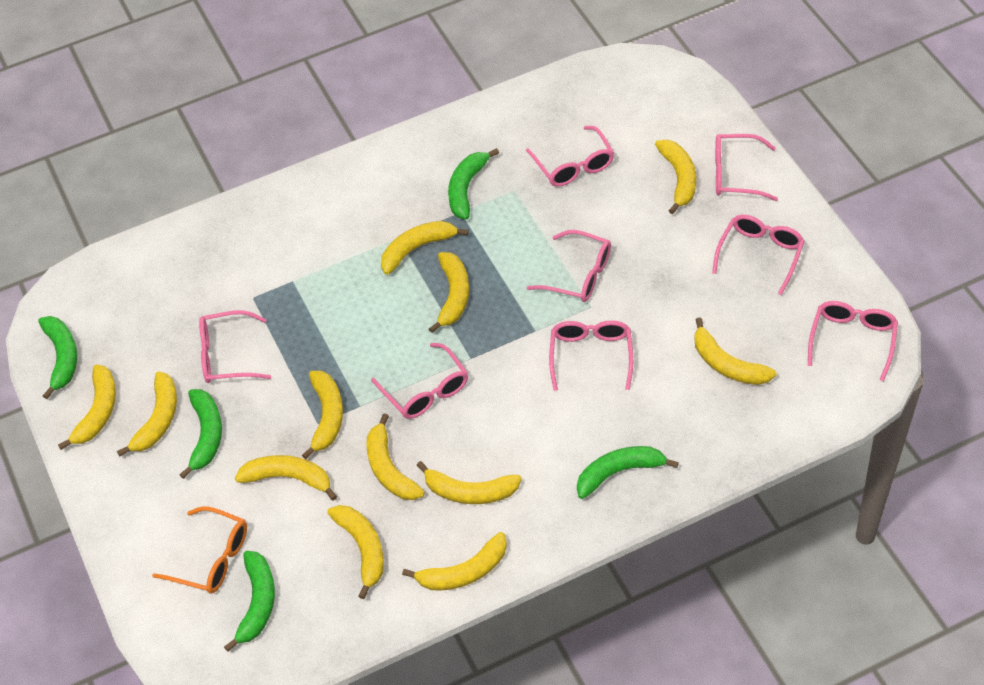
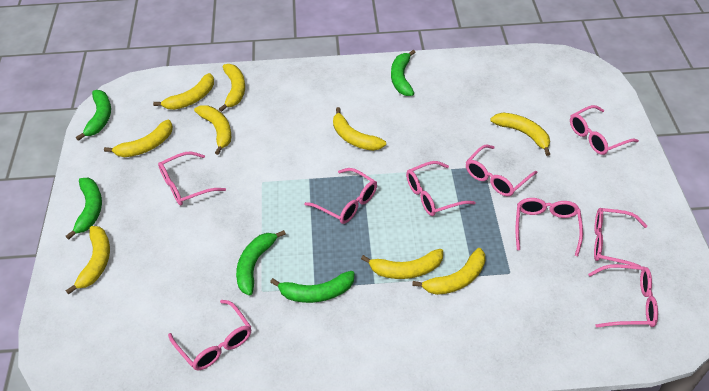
orange glasses: 1 -> 0
pink glasses: 8 -> 9
yellow banana: 12 -> 9

